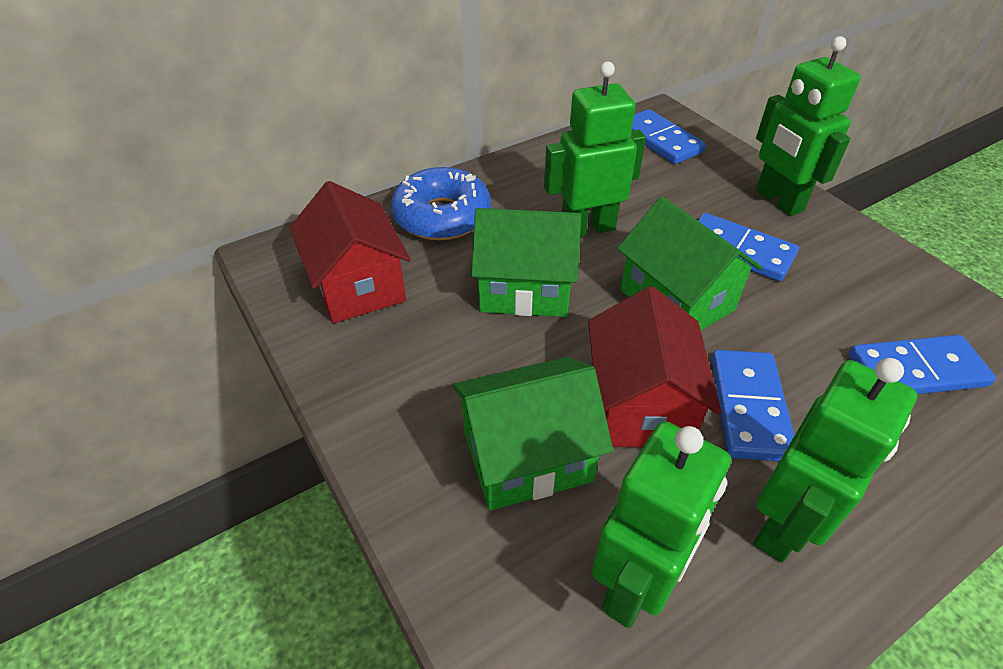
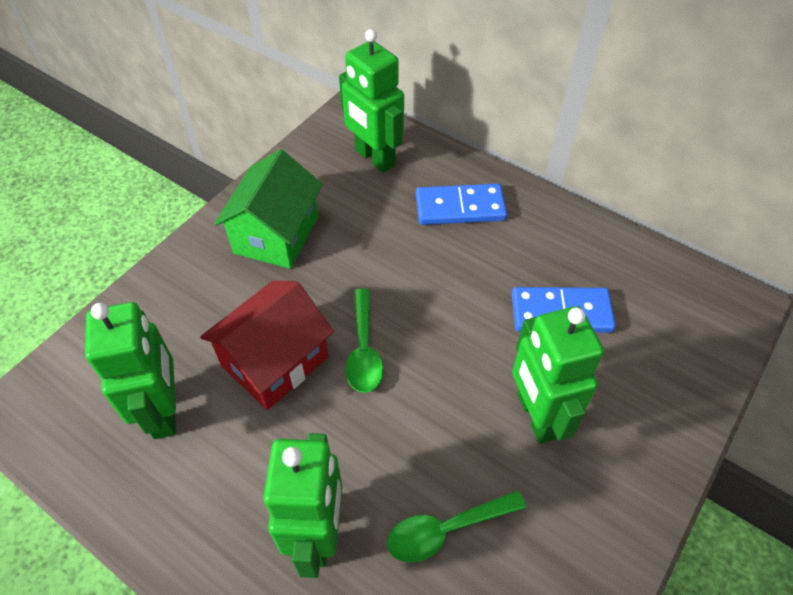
blue domino: 4 -> 2
blue donut: 1 -> 0
green house: 3 -> 1
green spoon: 0 -> 2
red house: 2 -> 1

